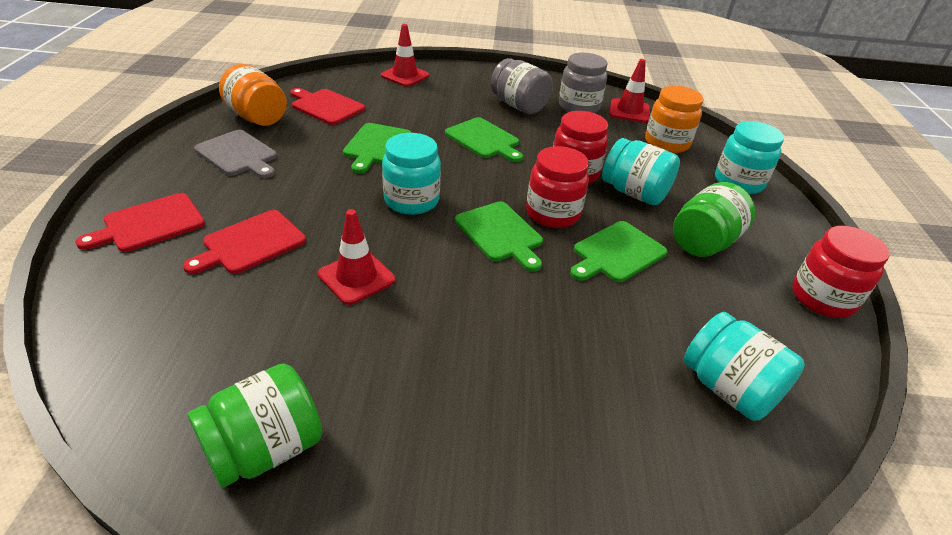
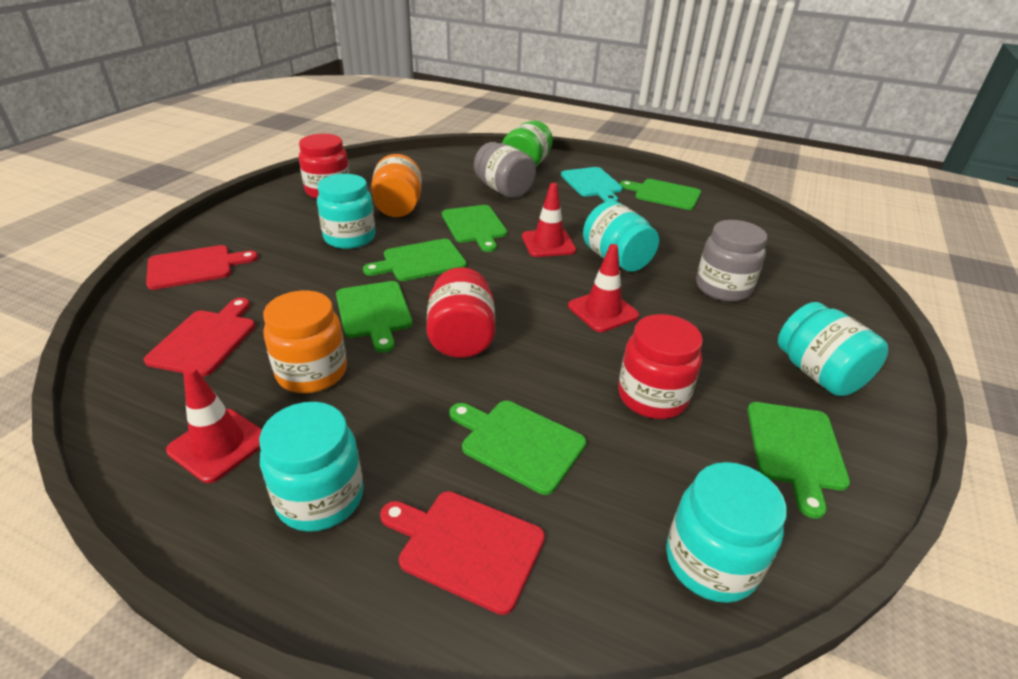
green cutting board: 4 -> 6
green jar: 2 -> 1
grey cutting board: 1 -> 0
turquoise cutting board: 0 -> 1
turquoise jar: 4 -> 5

